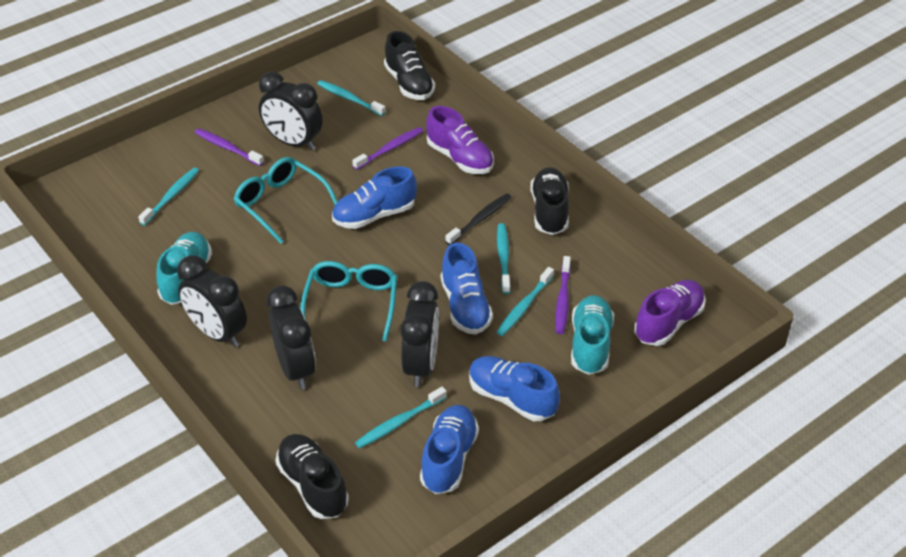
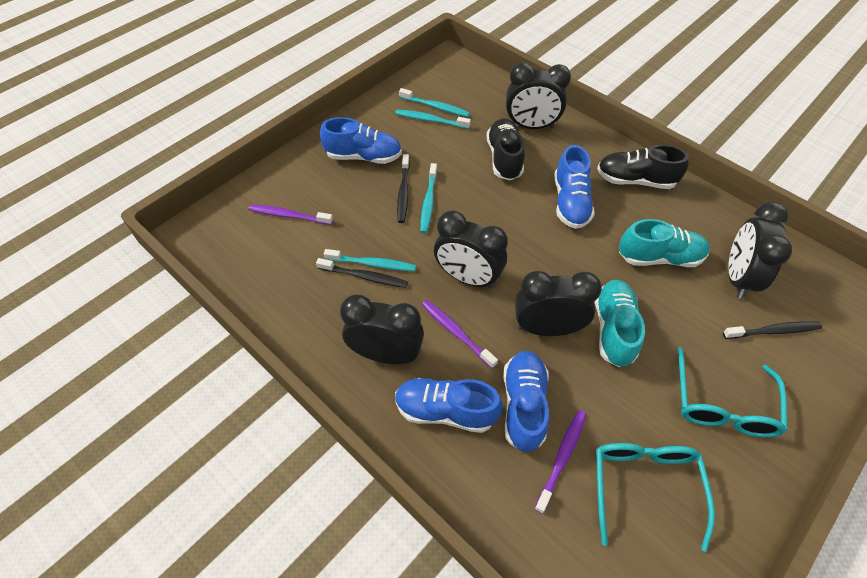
black clock: 4 -> 5
black shoe: 3 -> 2
black toothbrush: 1 -> 3
purple shoe: 2 -> 0
turquoise toothbrush: 5 -> 4

